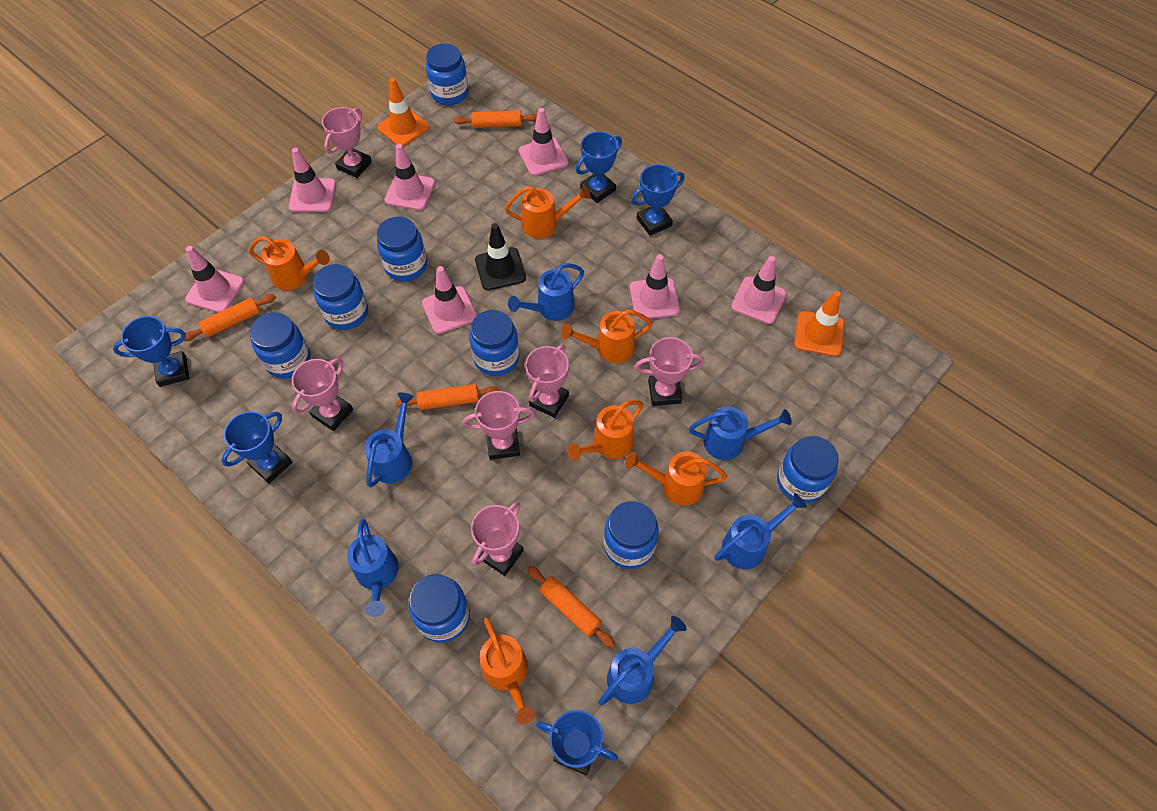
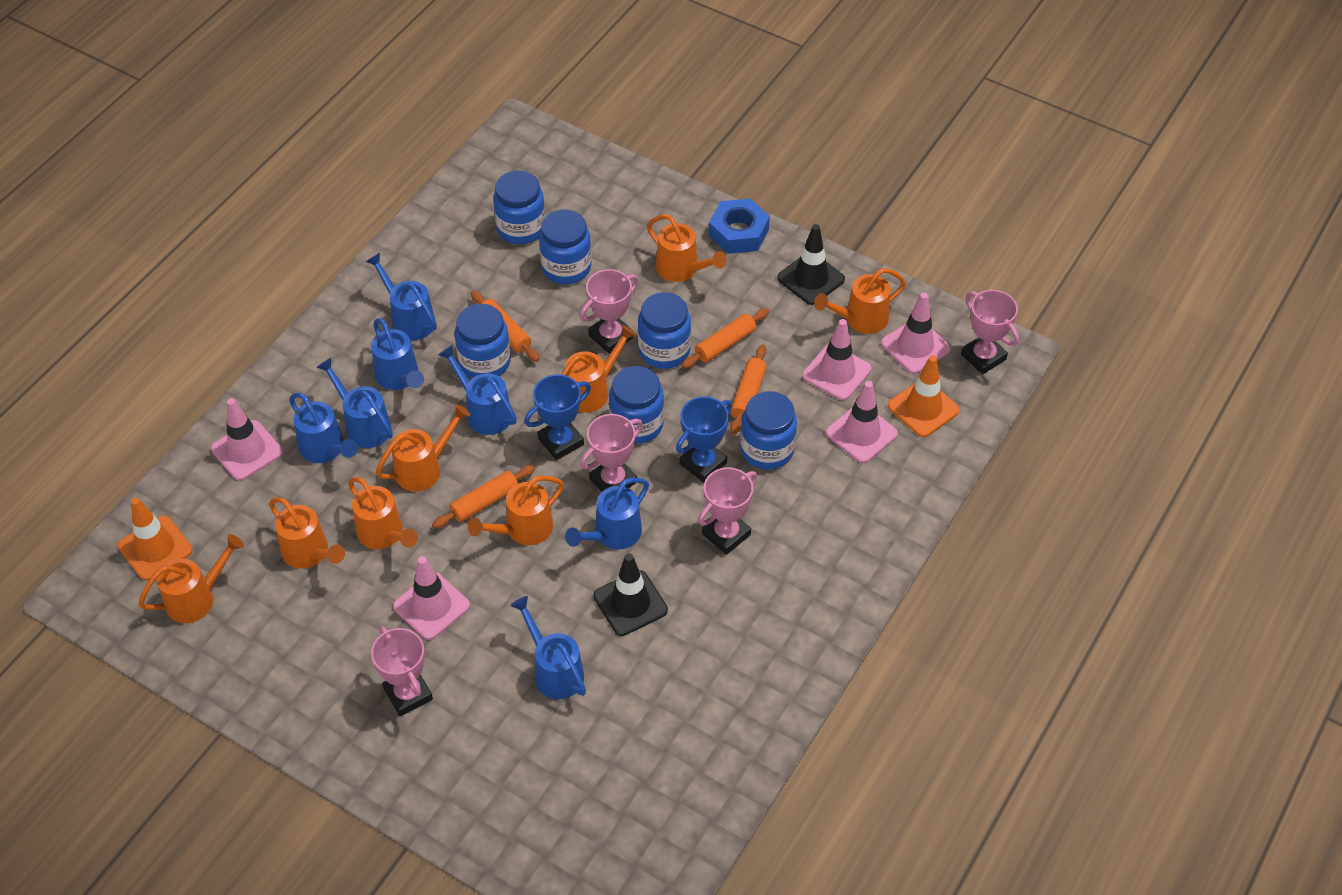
black traffic cone: 1 -> 2
blue jar: 8 -> 6
blue nut: 0 -> 1
blue trophy: 5 -> 2
blue watering can: 6 -> 7
orange watering can: 6 -> 8
pink traffic cone: 7 -> 5
pink trophy: 6 -> 5

